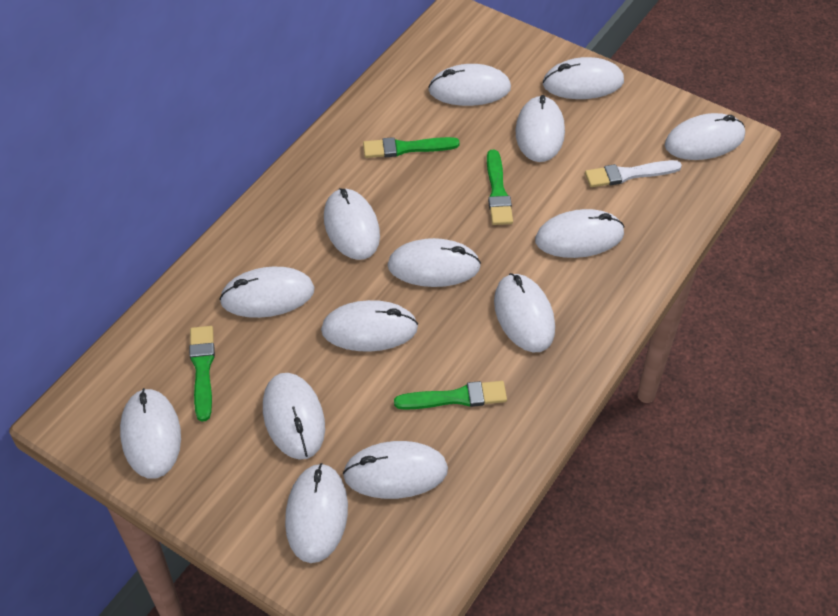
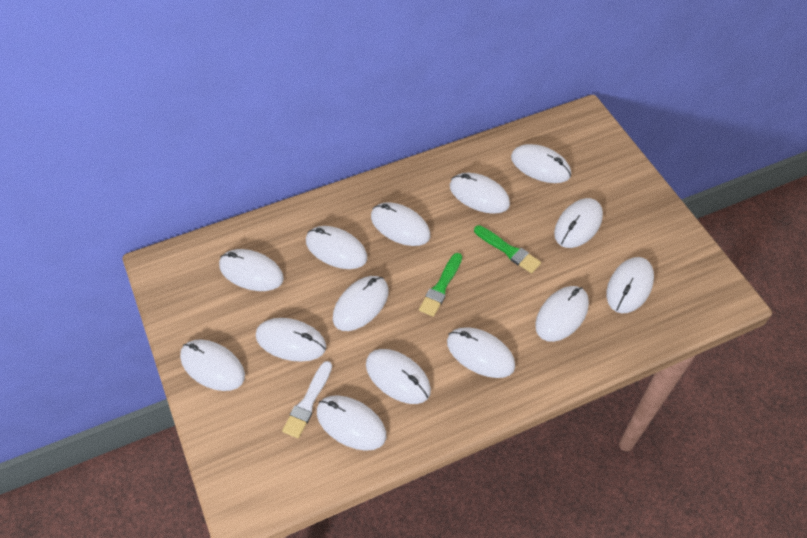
green brush: 4 -> 2

